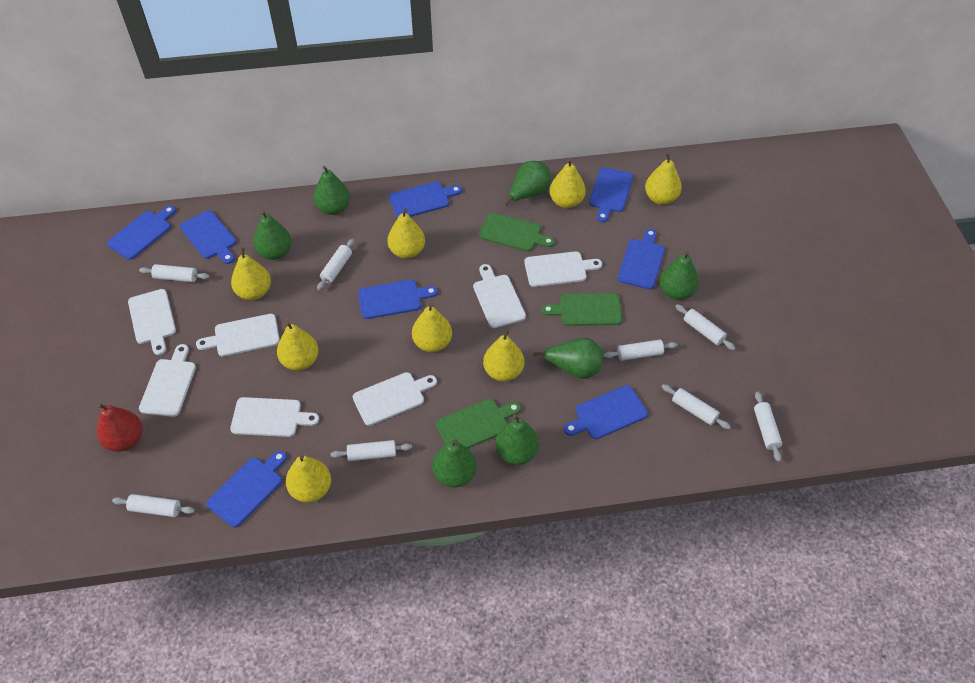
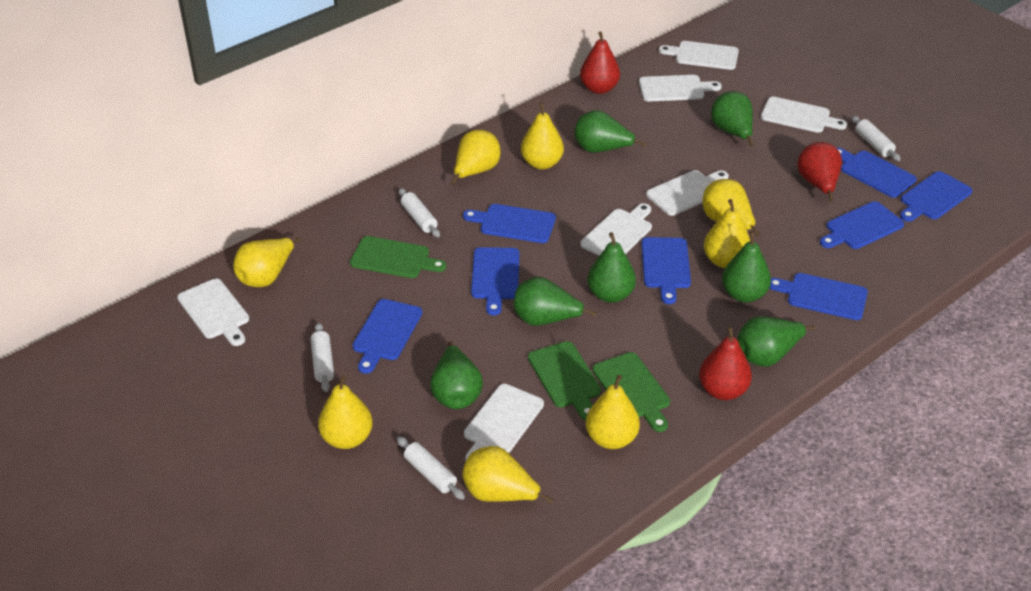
red pear: 1 -> 3
white rolling pin: 8 -> 4

